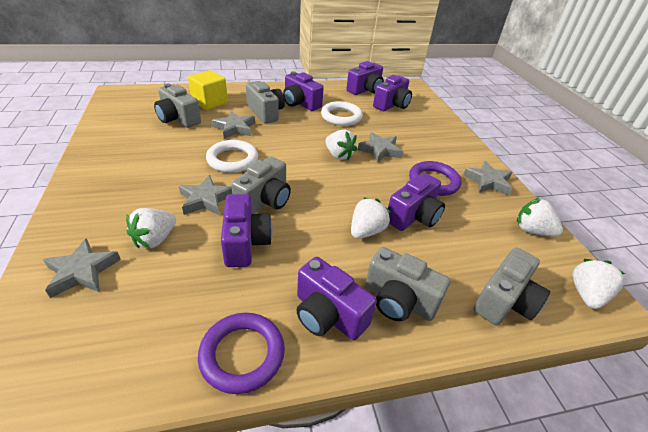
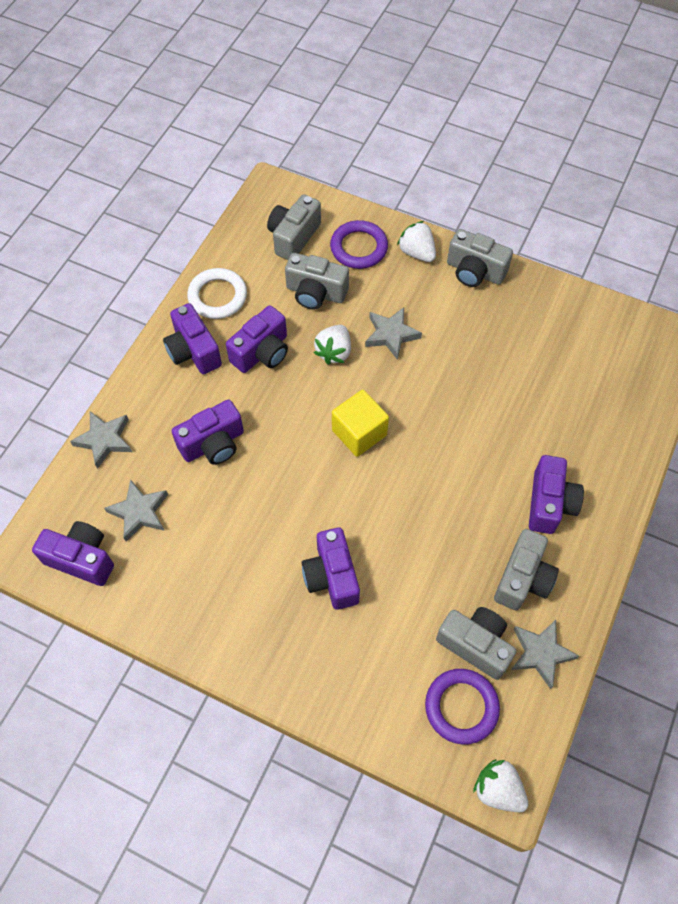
grey star: 5 -> 4
white ring: 2 -> 1
white strawberry: 5 -> 3

